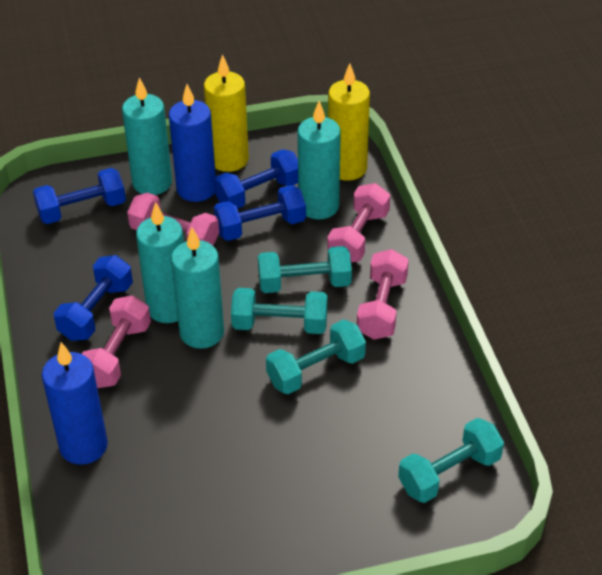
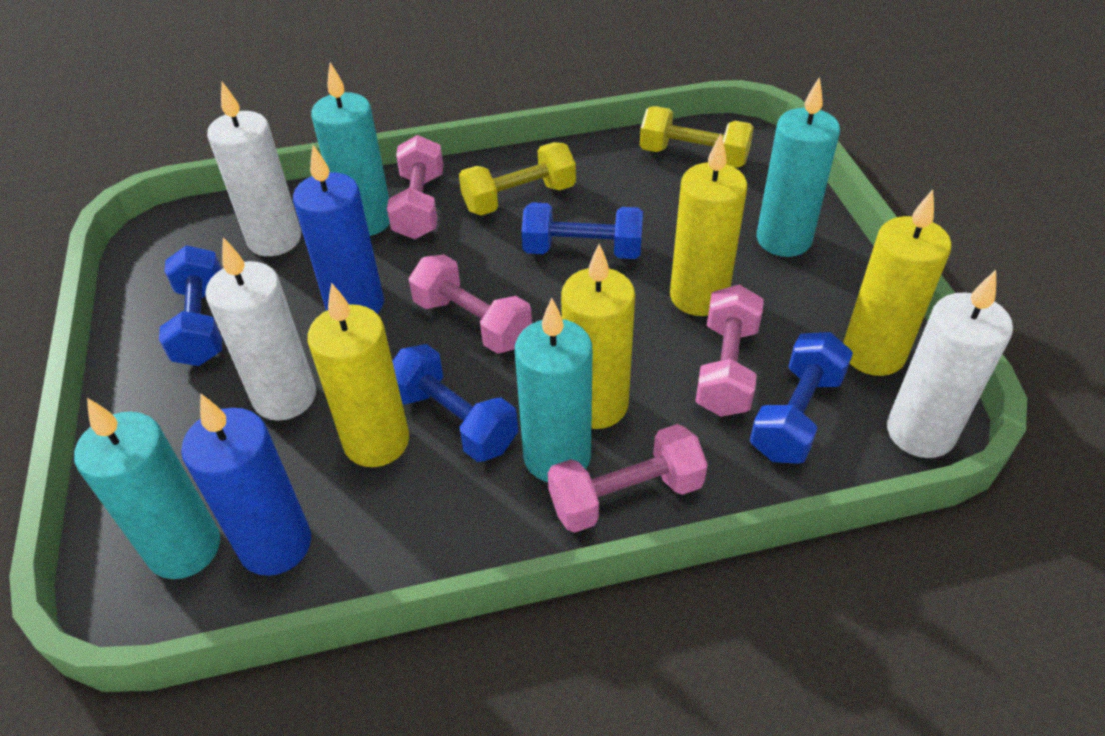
turquoise dumbbell: 4 -> 0
white candle: 0 -> 3
yellow candle: 2 -> 4
yellow dumbbell: 0 -> 2

